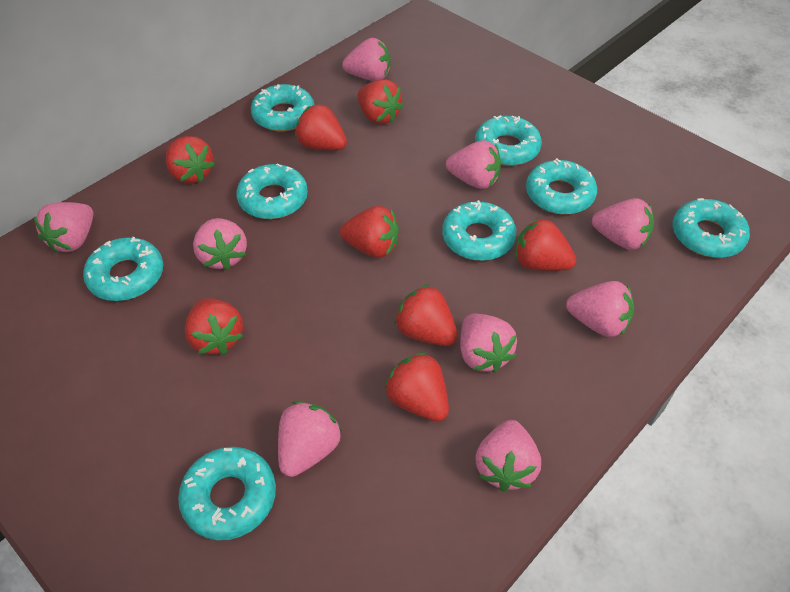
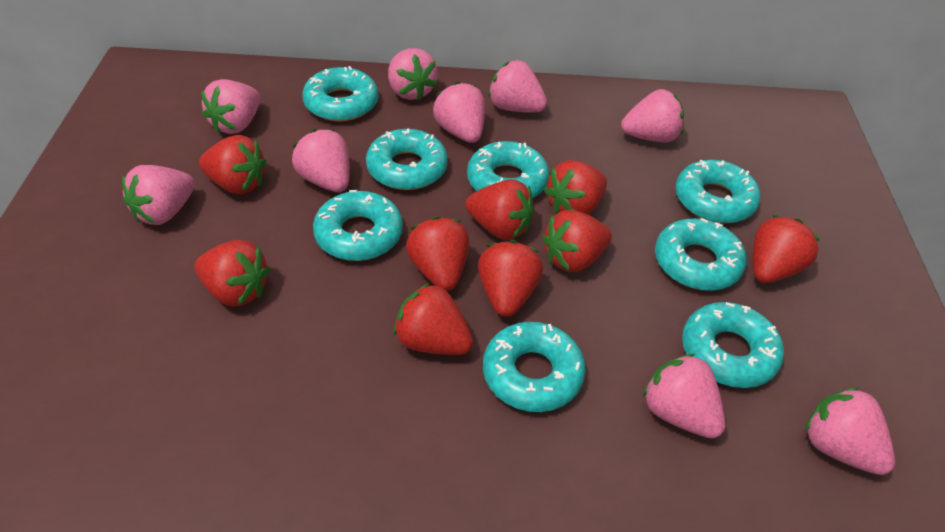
red strawberry: 8 -> 9

